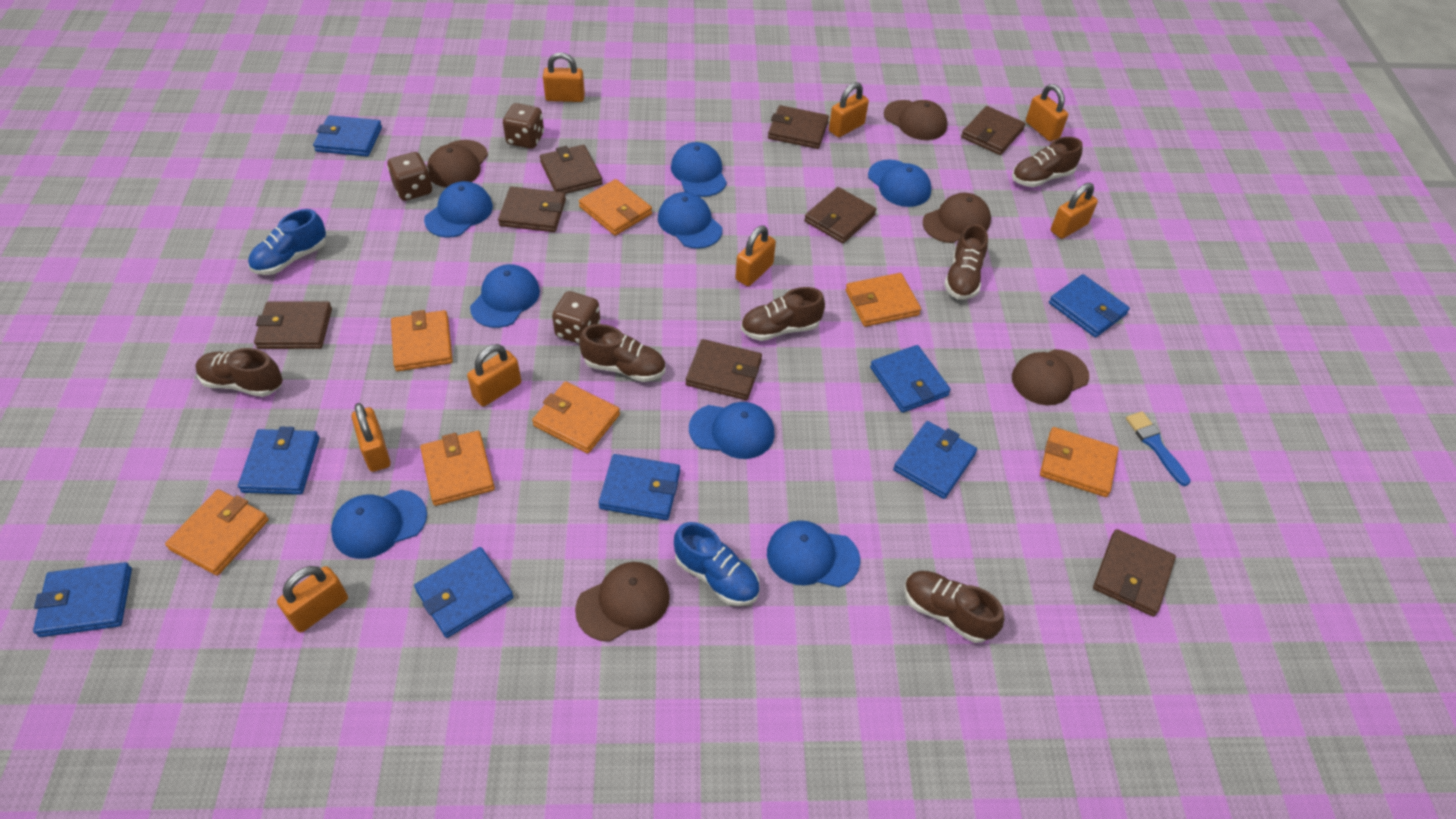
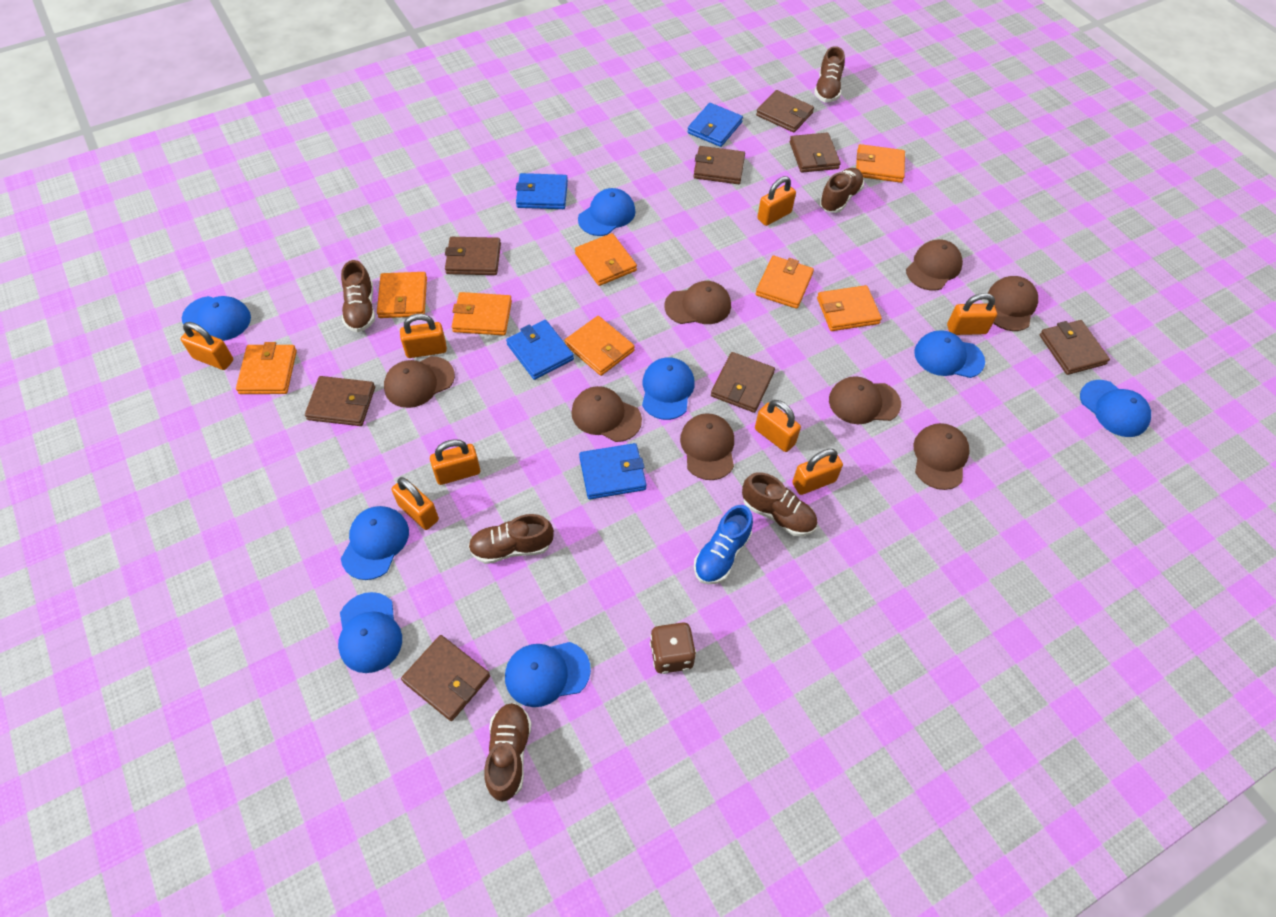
blue brush: 1 -> 0
blue shoe: 2 -> 1
blue wallet: 8 -> 4
brown cap: 5 -> 8
brown dice: 3 -> 1
orange wallet: 7 -> 8

